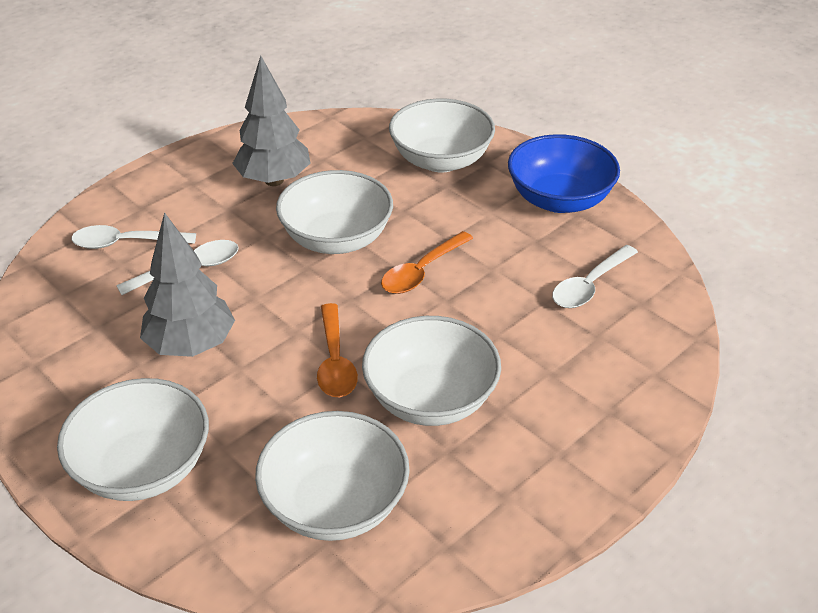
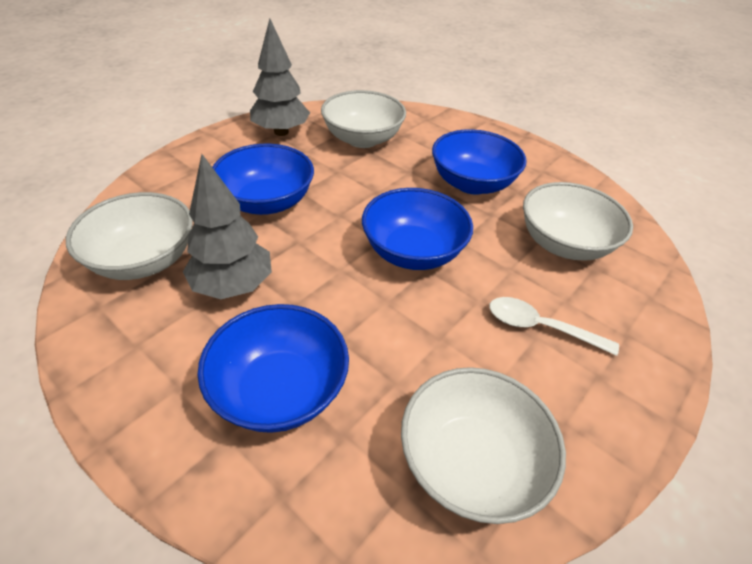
blue bowl: 1 -> 4
orange spoon: 2 -> 0
white bowl: 5 -> 4
white spoon: 3 -> 1

